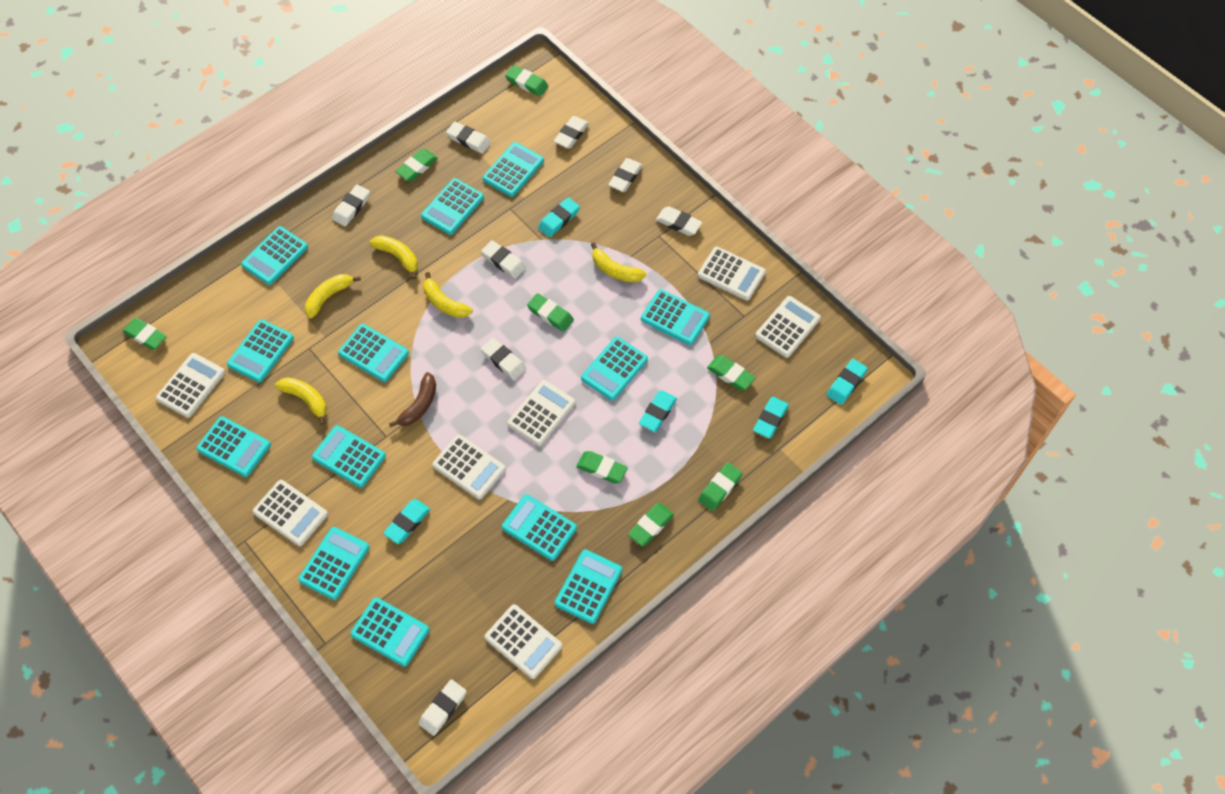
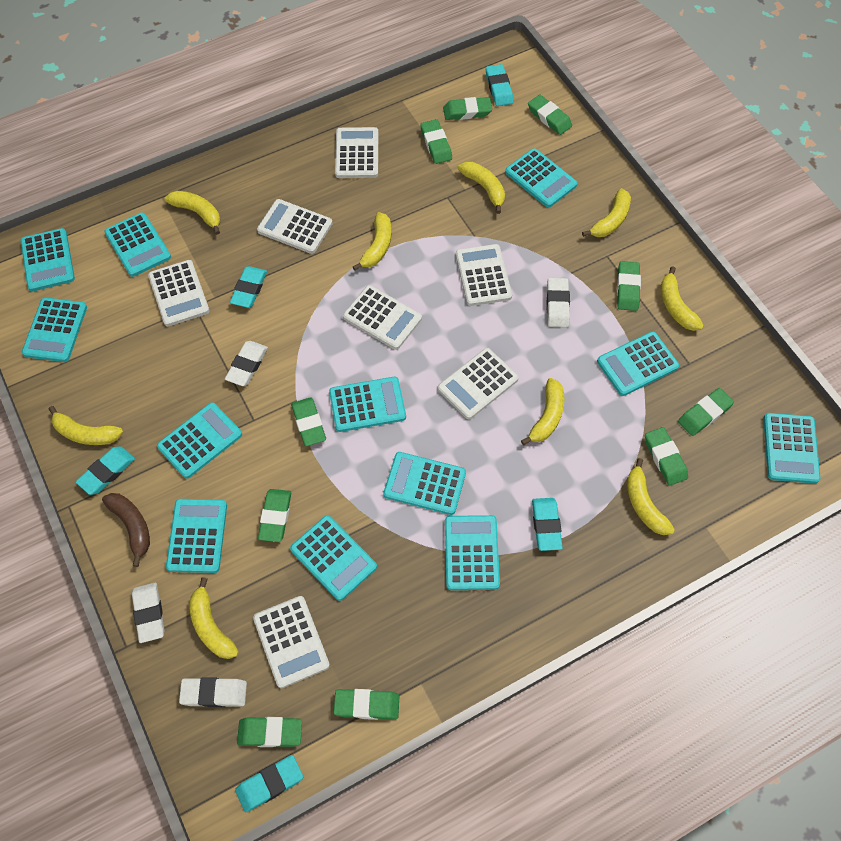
green eraser: 8 -> 10
turquoise calculator: 13 -> 12
white eraser: 8 -> 4
yellow banana: 5 -> 9

